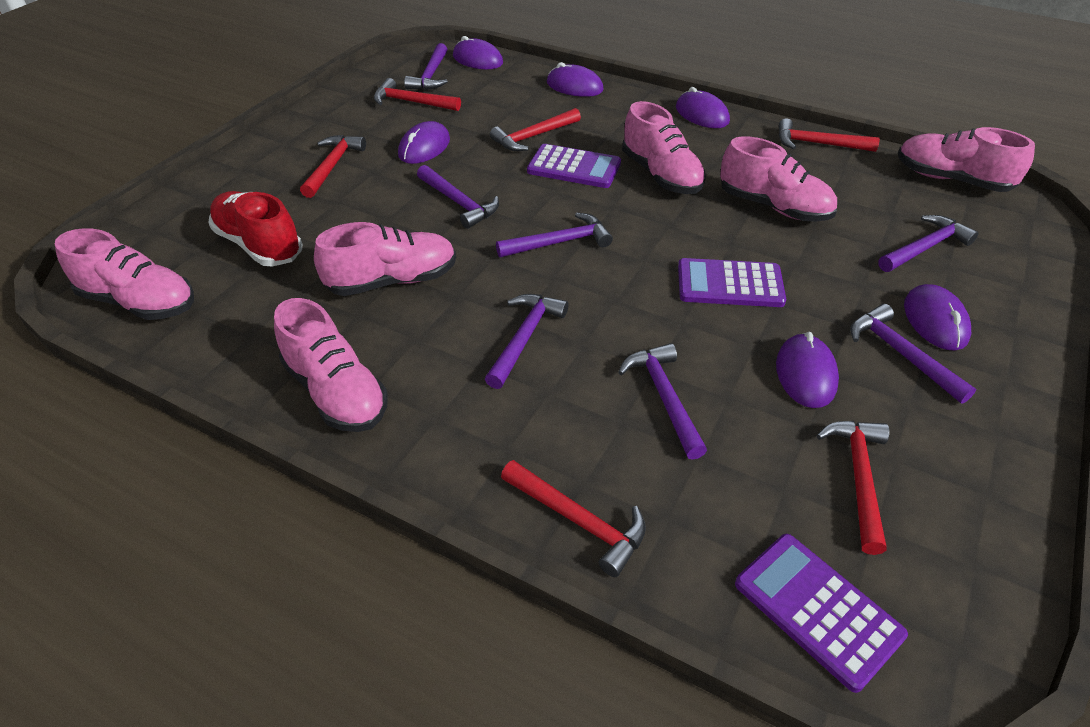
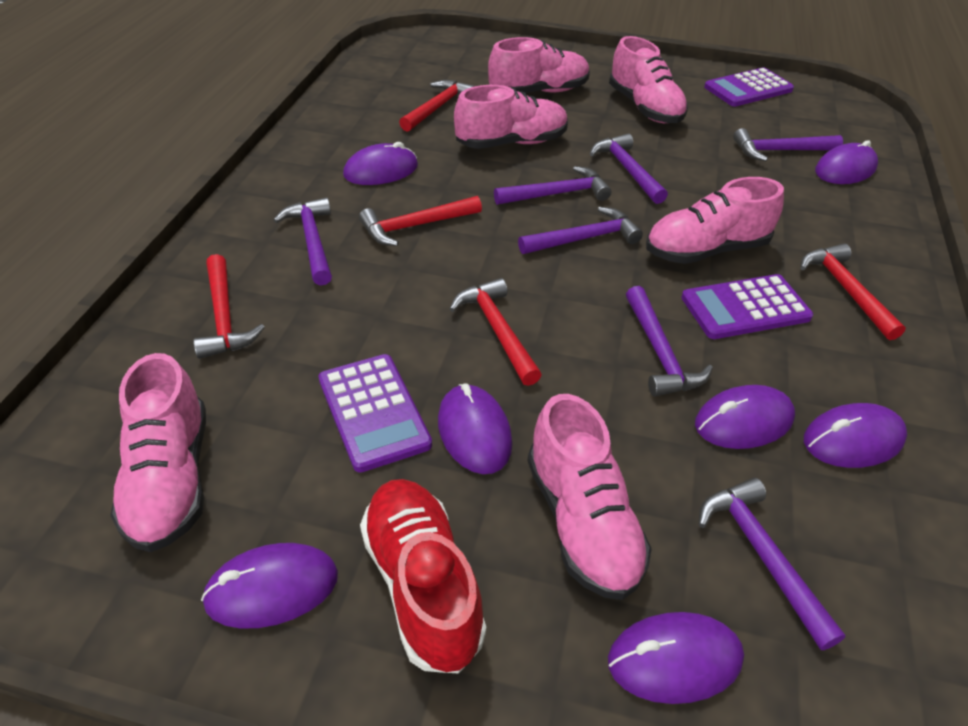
purple mouse: 6 -> 7
red hammer: 6 -> 5

